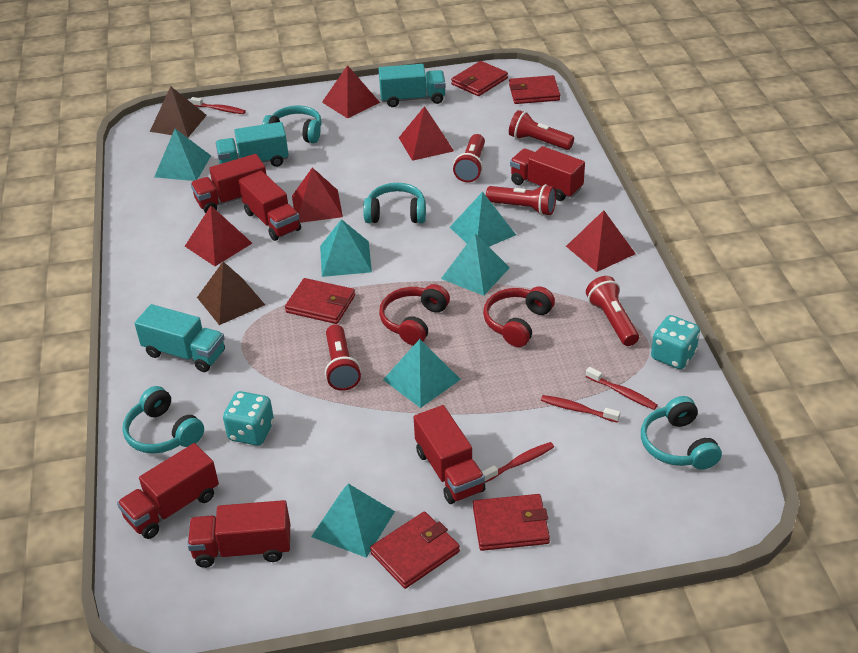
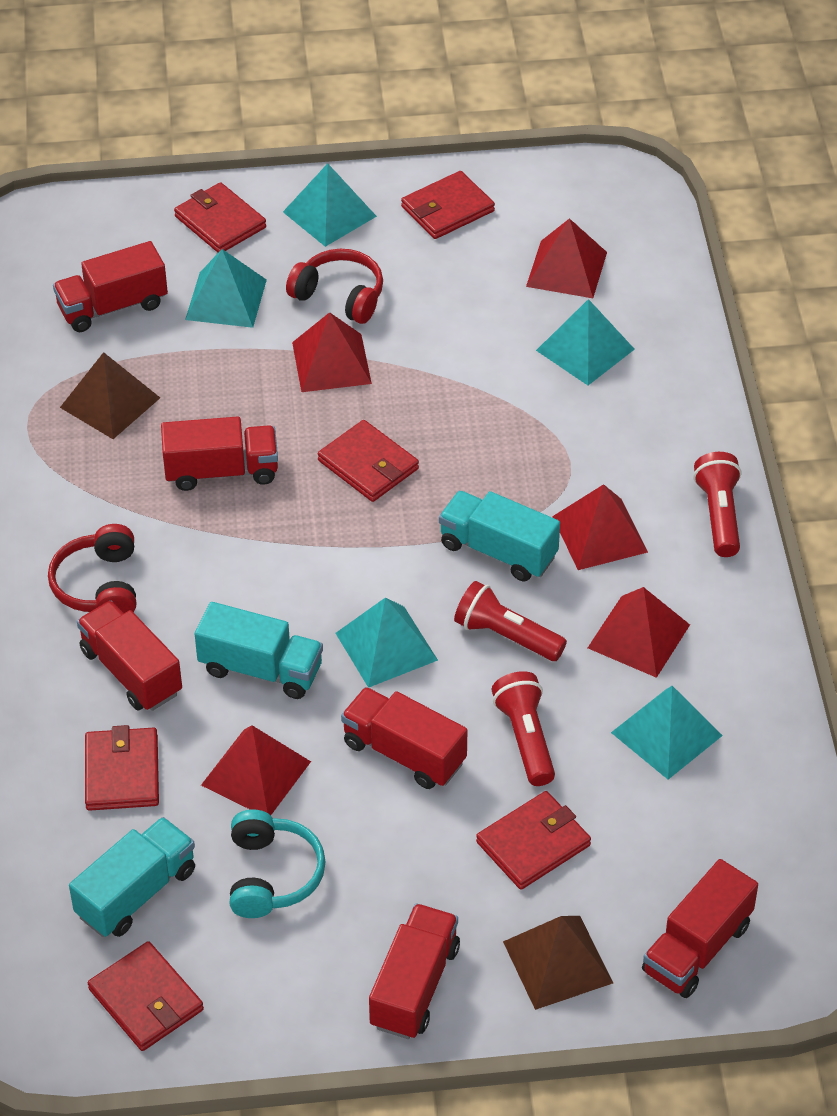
red flashlight: 5 -> 3
red toothbrush: 4 -> 0
red wallet: 5 -> 6
turquoise dice: 2 -> 0
turquoise headphones: 4 -> 1
turquoise pyramid: 6 -> 5

